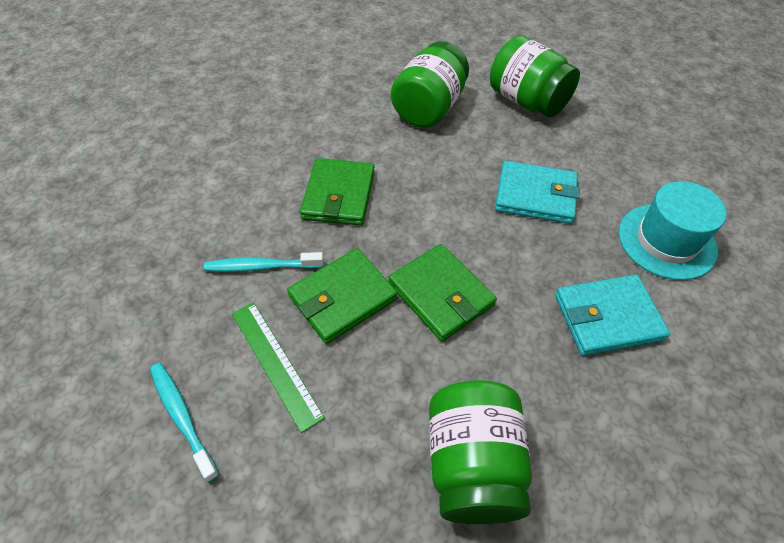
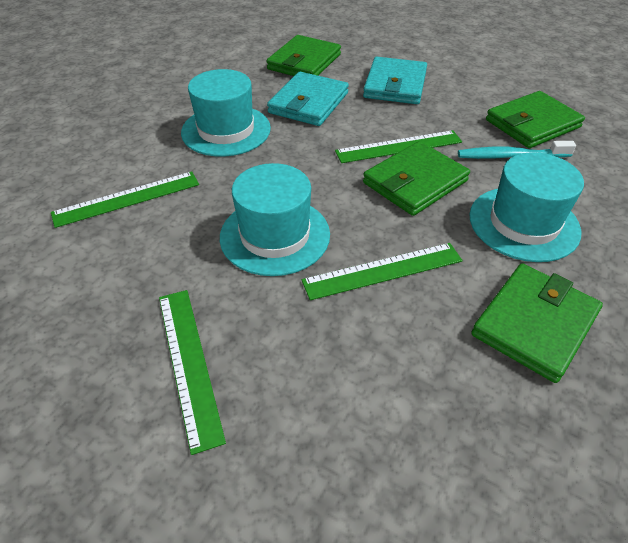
green jar: 3 -> 0
green ruler: 1 -> 4
green wallet: 3 -> 4
turquoise hat: 1 -> 3
turquoise toothbrush: 2 -> 1

